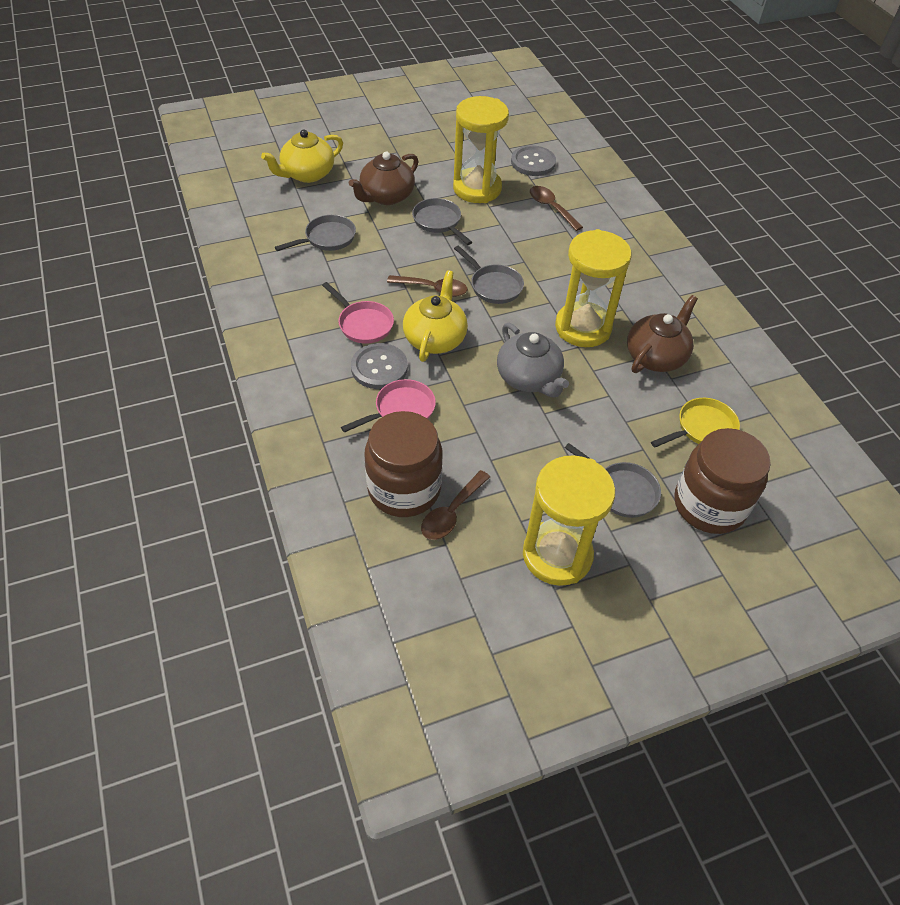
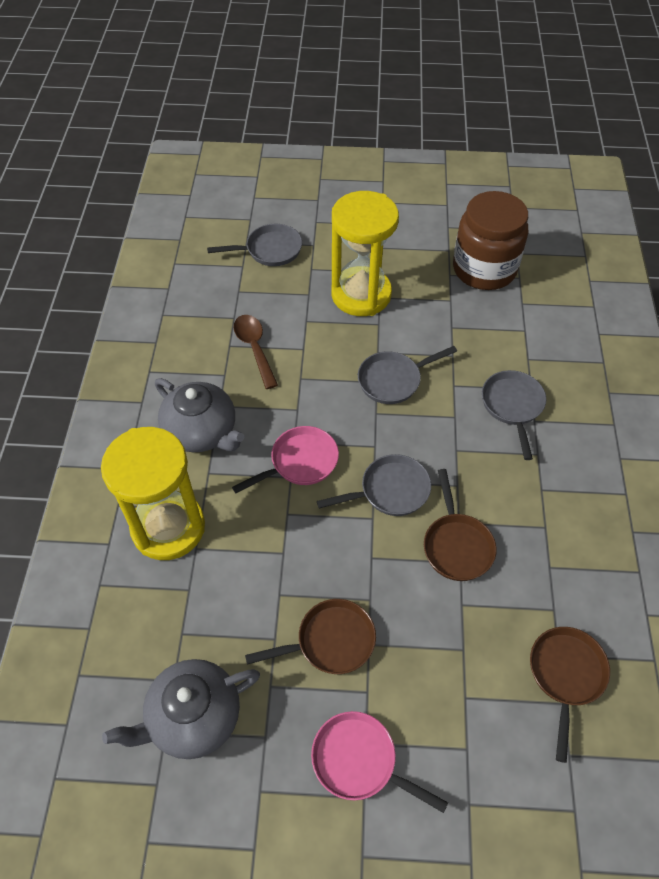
brown jar: 2 -> 1
brown pan: 0 -> 3
brown spoon: 3 -> 1
brown teapot: 2 -> 0
grey button: 2 -> 0
grey teapot: 1 -> 2
yellow hourglass: 3 -> 2
yellow pan: 1 -> 0
yellow teapot: 2 -> 0

